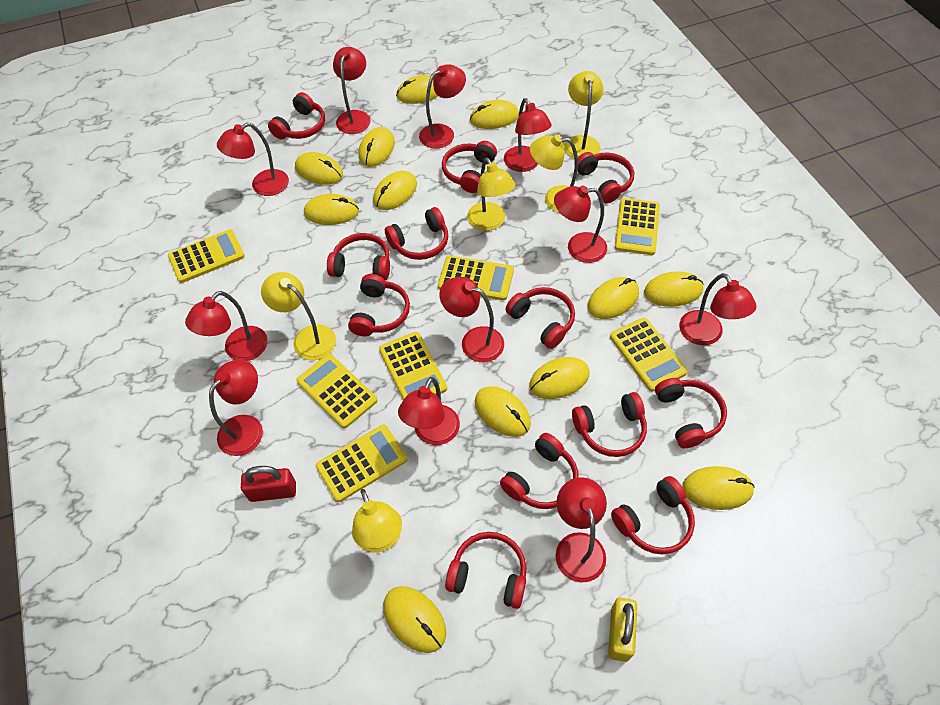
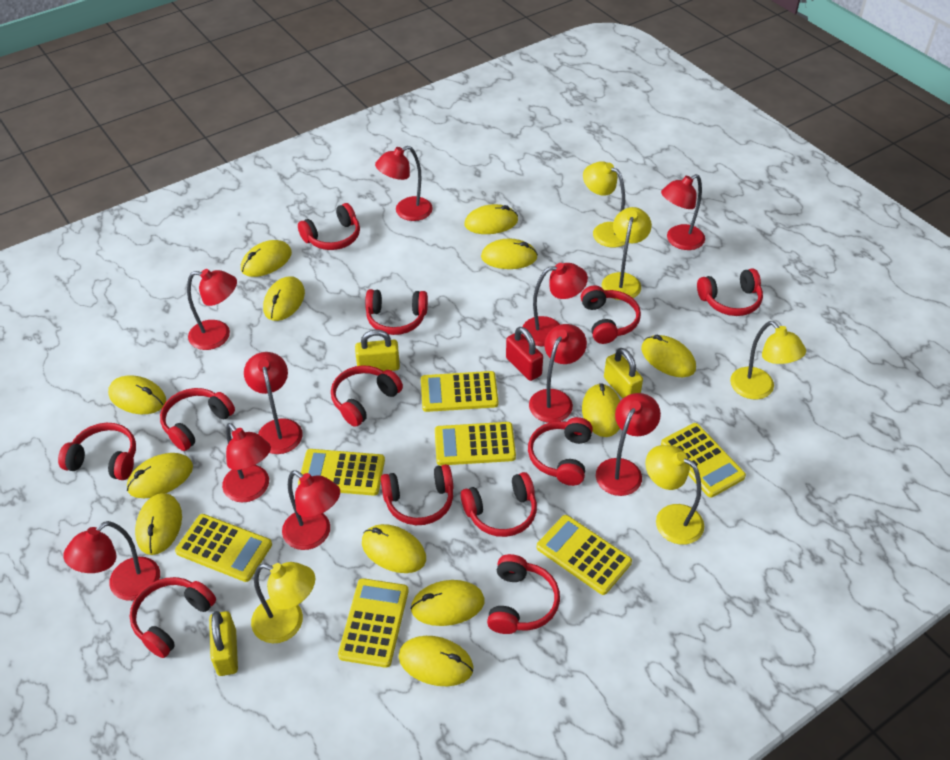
red lamp: 11 -> 10
yellow padlock: 1 -> 3

